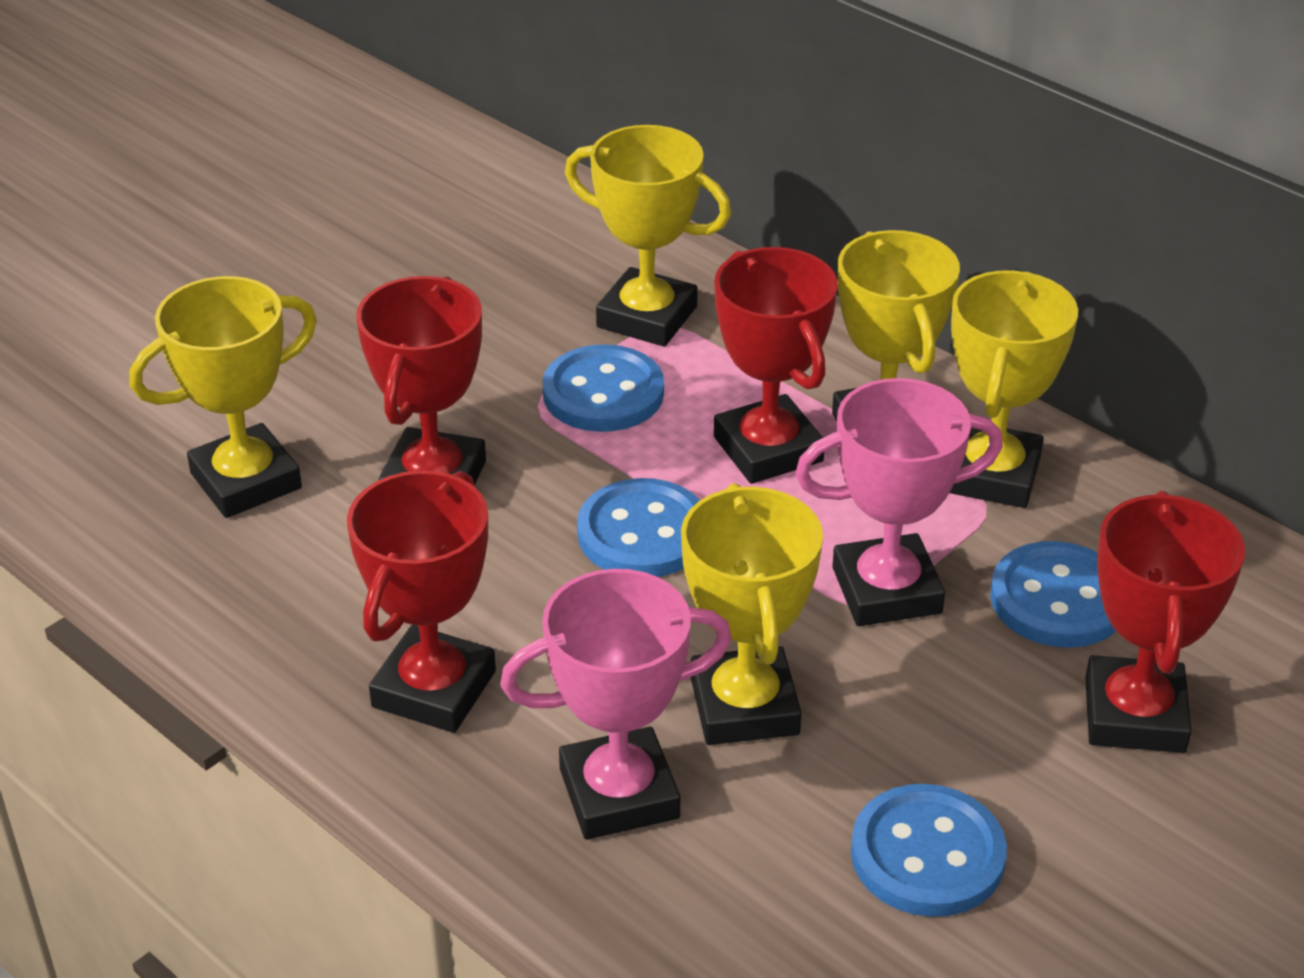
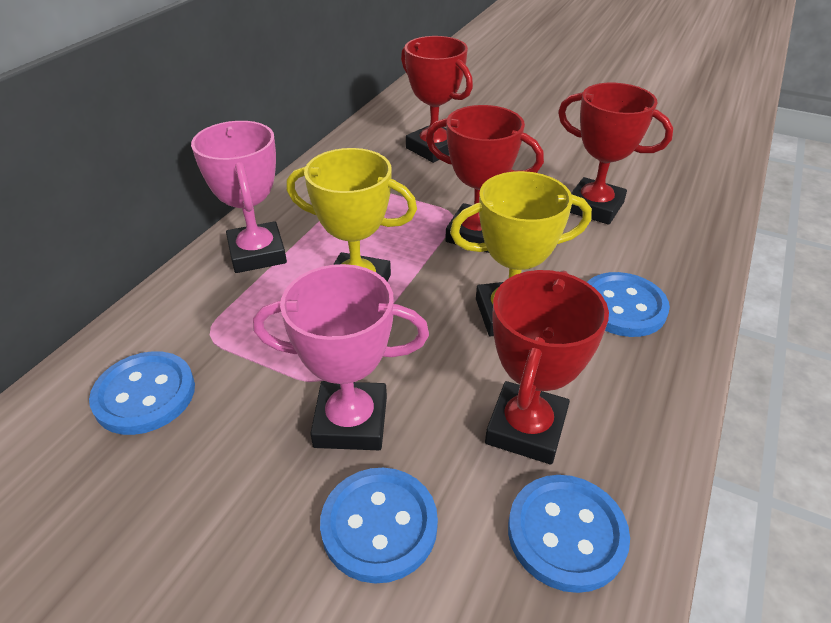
yellow trophy: 5 -> 2

